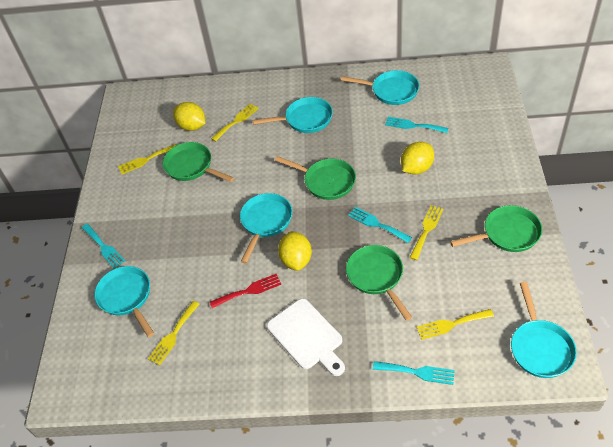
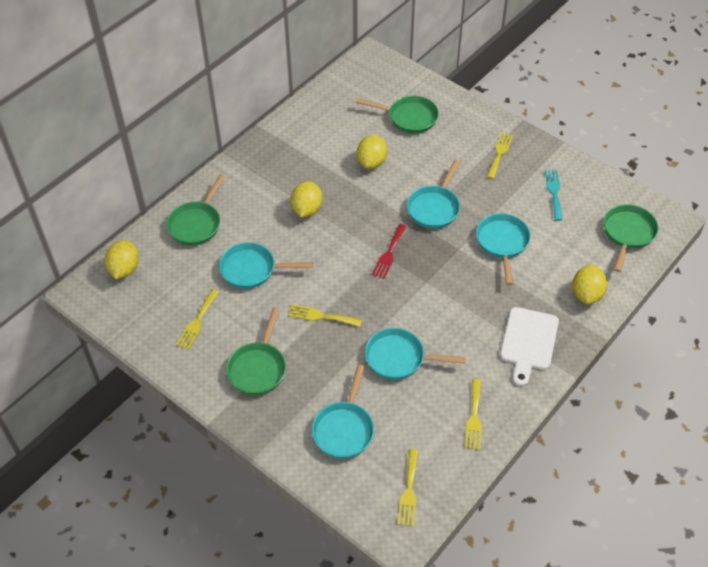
turquoise fork: 4 -> 1
yellow lemon: 3 -> 4

